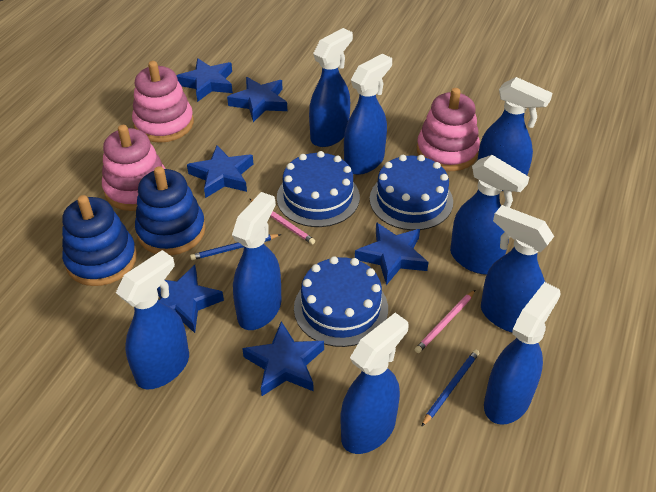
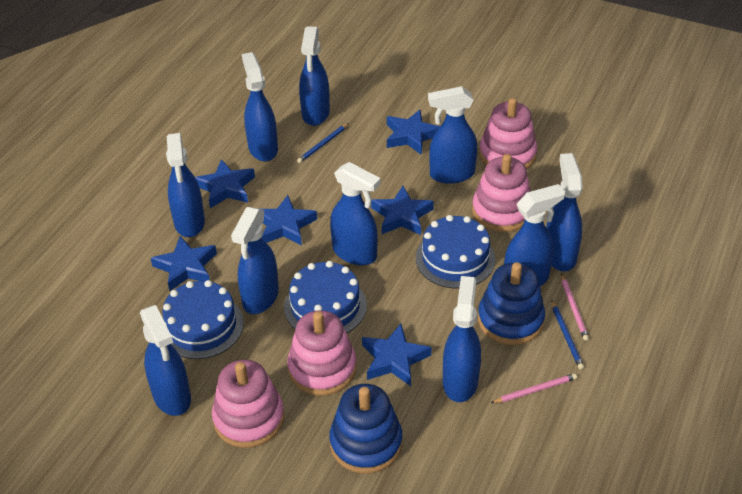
blue spray bottle: 9 -> 10
pink stacking toy: 3 -> 4

